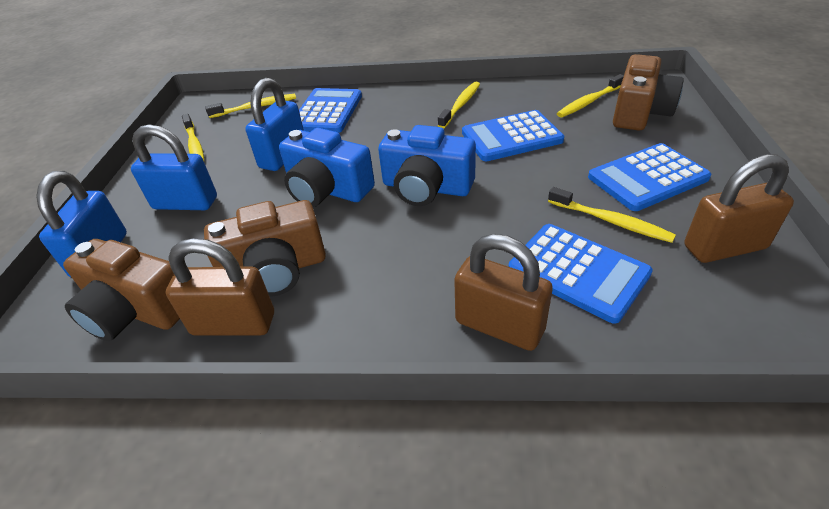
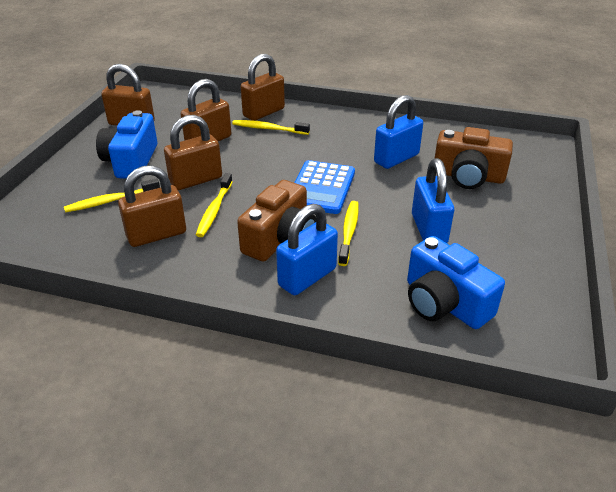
blue calculator: 4 -> 1
brown camera: 3 -> 2
brown padlock: 3 -> 5
yellow toothbrush: 5 -> 4

